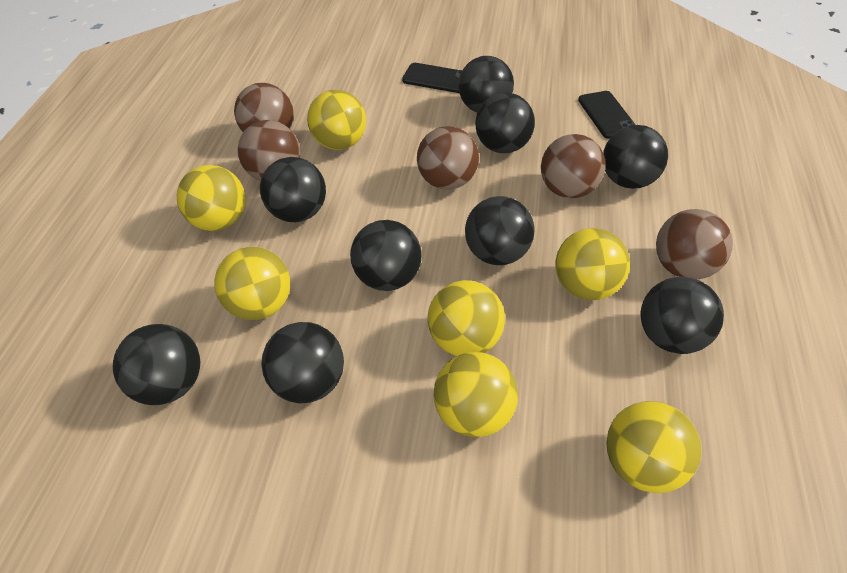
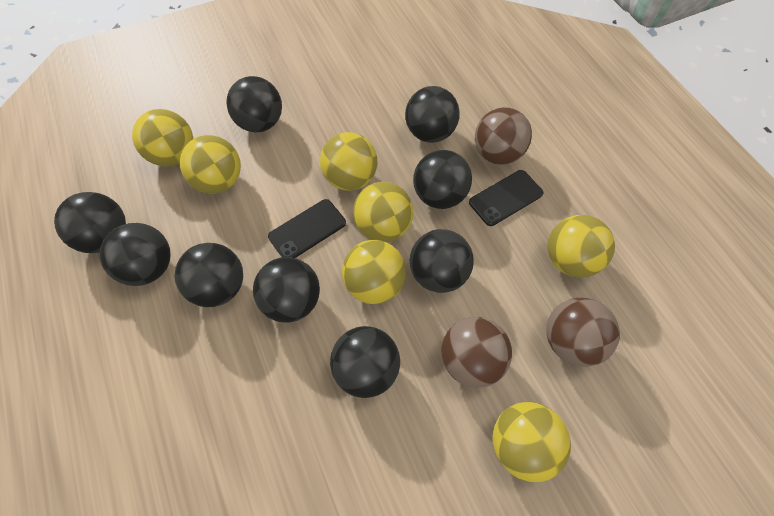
brown ball: 5 -> 3

